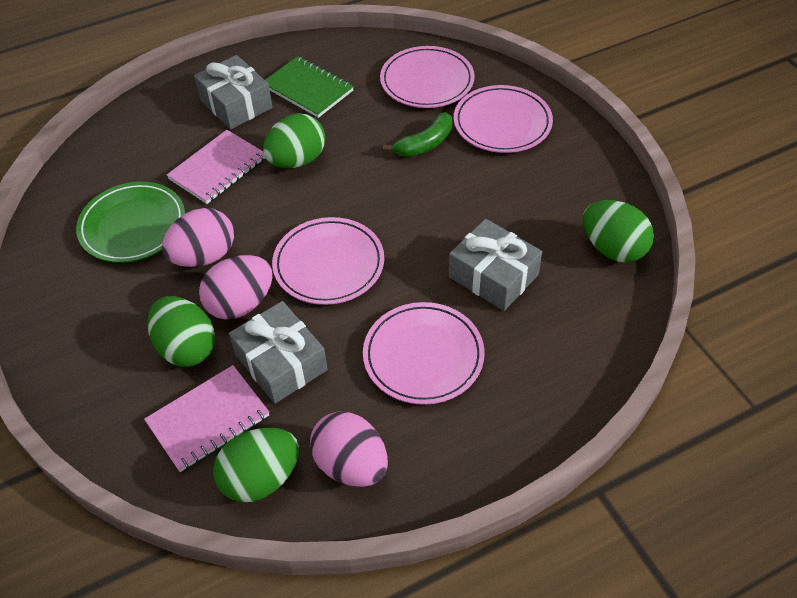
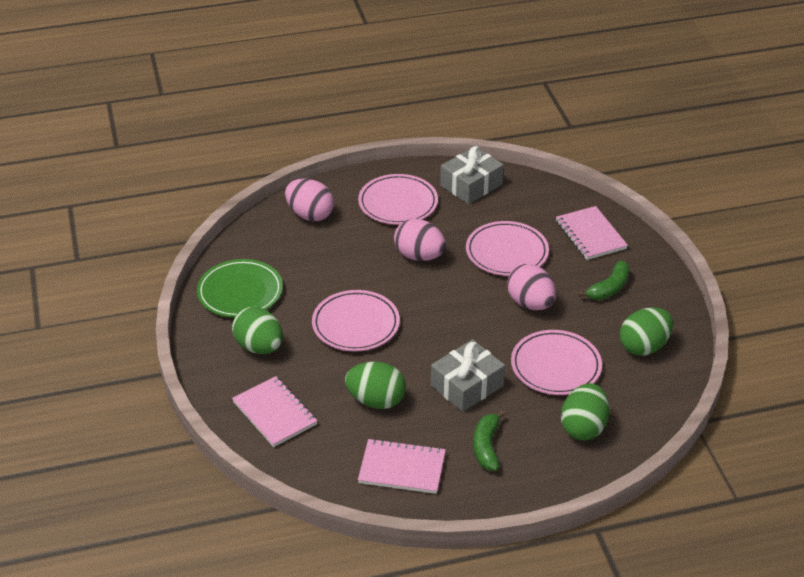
green banana: 1 -> 2
green notebook: 1 -> 0
grey gift: 3 -> 2
pink notebook: 2 -> 3

